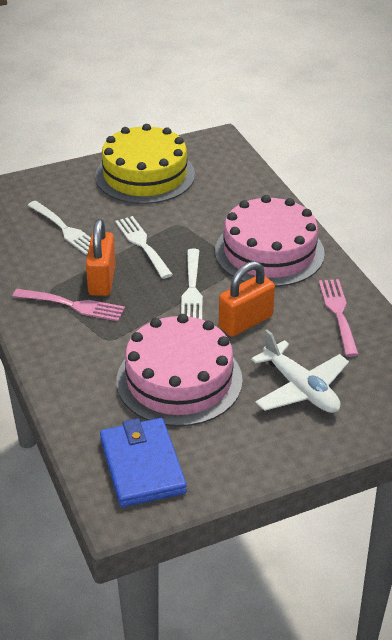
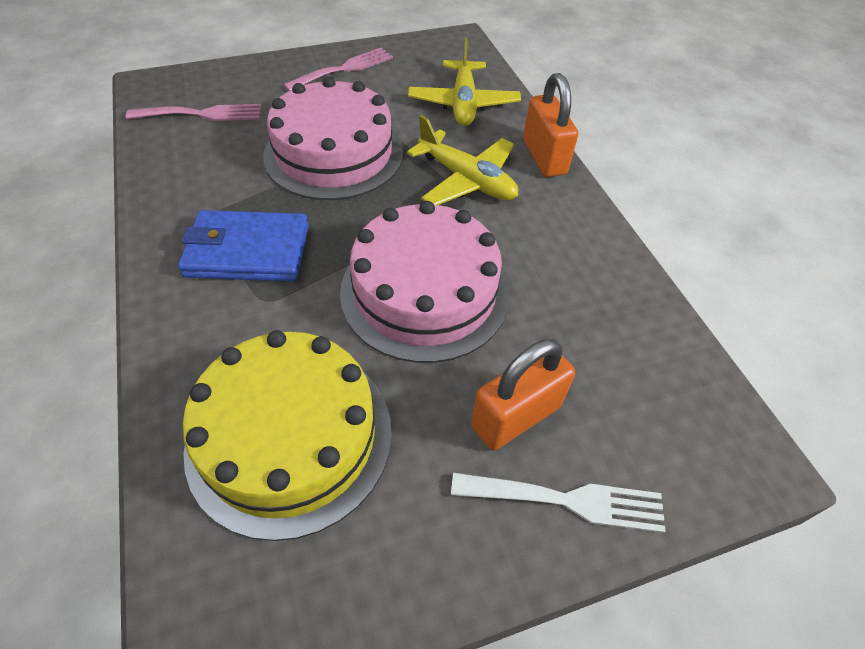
white fork: 3 -> 1
white plane: 1 -> 0
yellow plane: 0 -> 2

